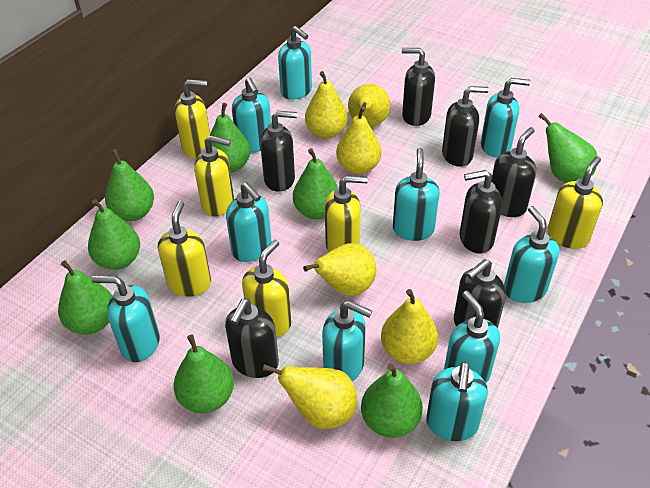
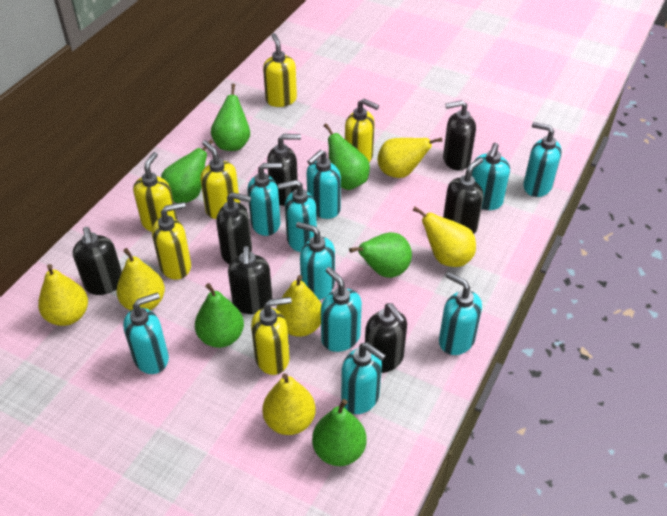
green pear: 8 -> 6

